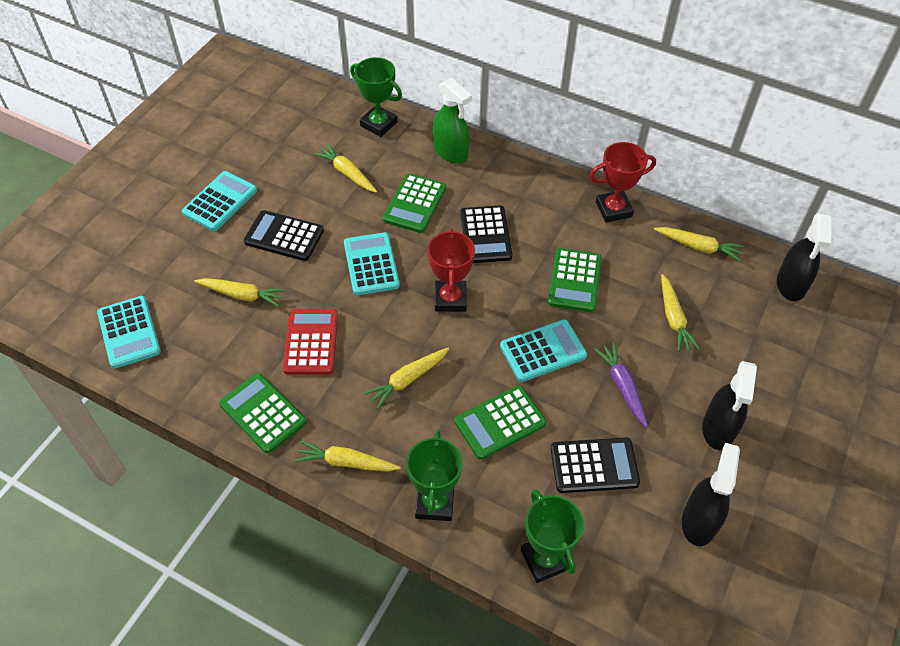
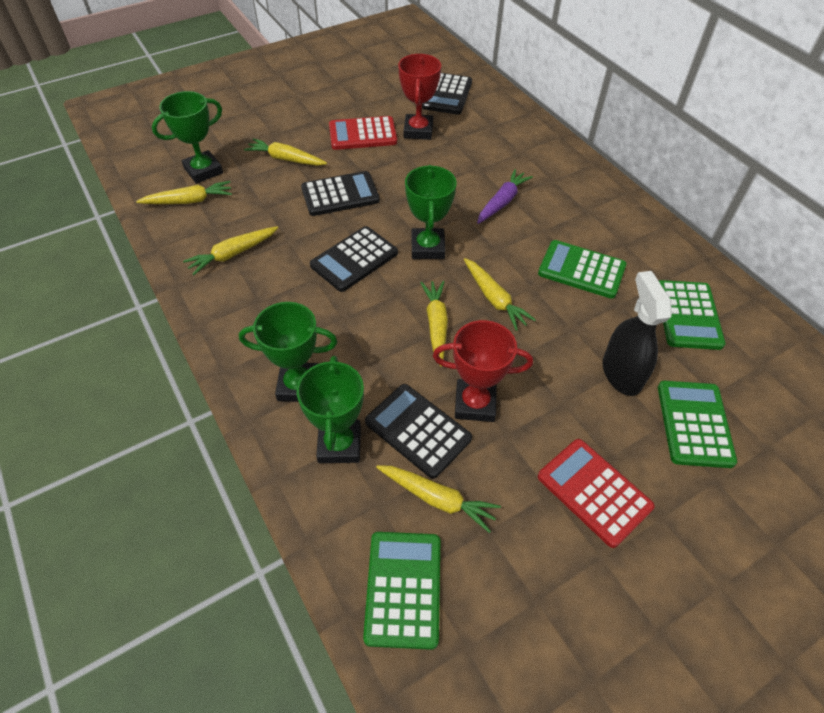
black calculator: 3 -> 4
black spray bottle: 3 -> 1
green spray bottle: 1 -> 0
green trophy: 3 -> 4
red calculator: 1 -> 2
turquoise calculator: 4 -> 0

